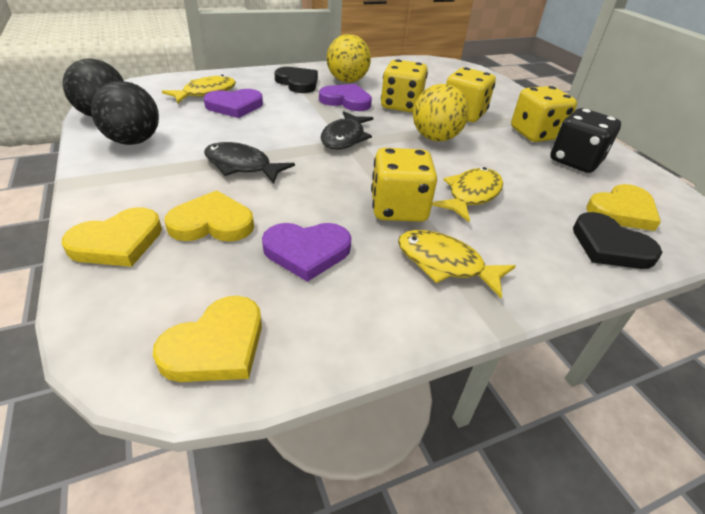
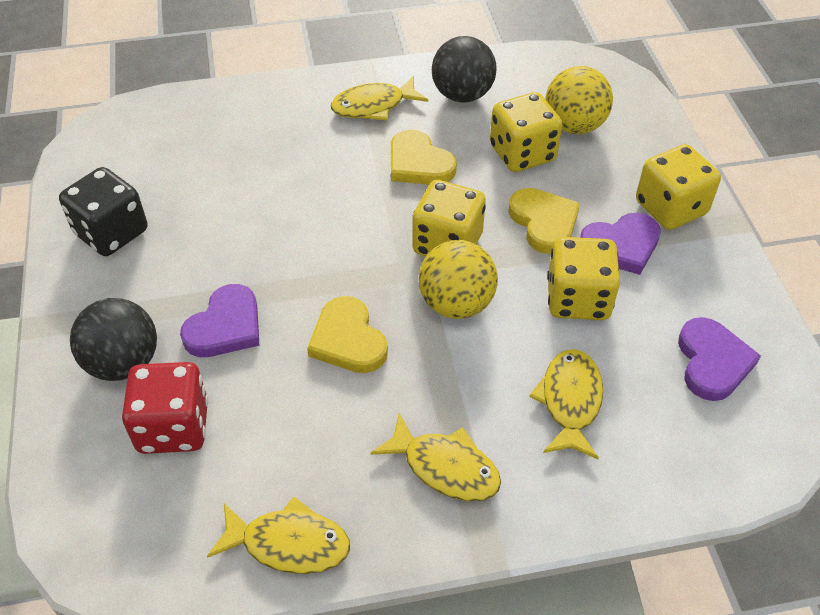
black fish: 2 -> 0
black heart: 2 -> 0
red dice: 0 -> 1
yellow fish: 3 -> 4
yellow heart: 4 -> 3

